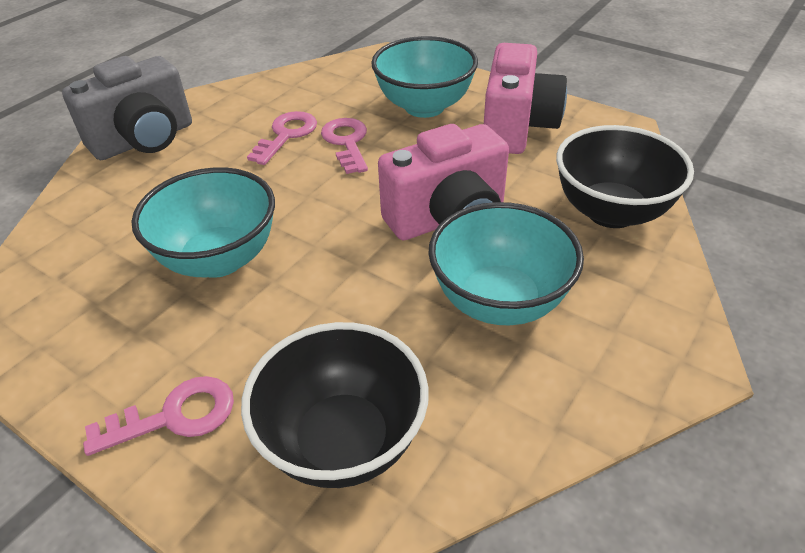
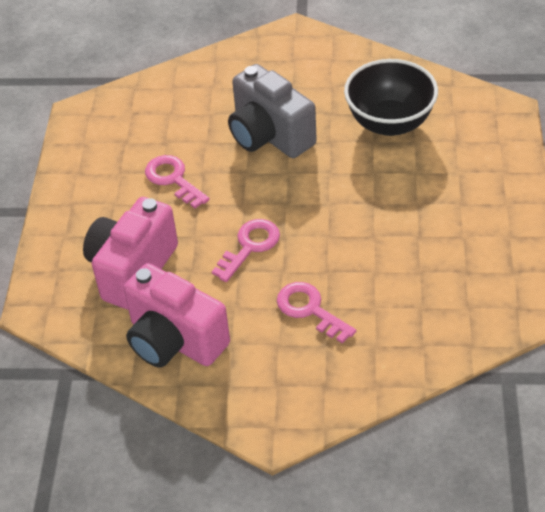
black bowl: 2 -> 1
turquoise bowl: 3 -> 0

